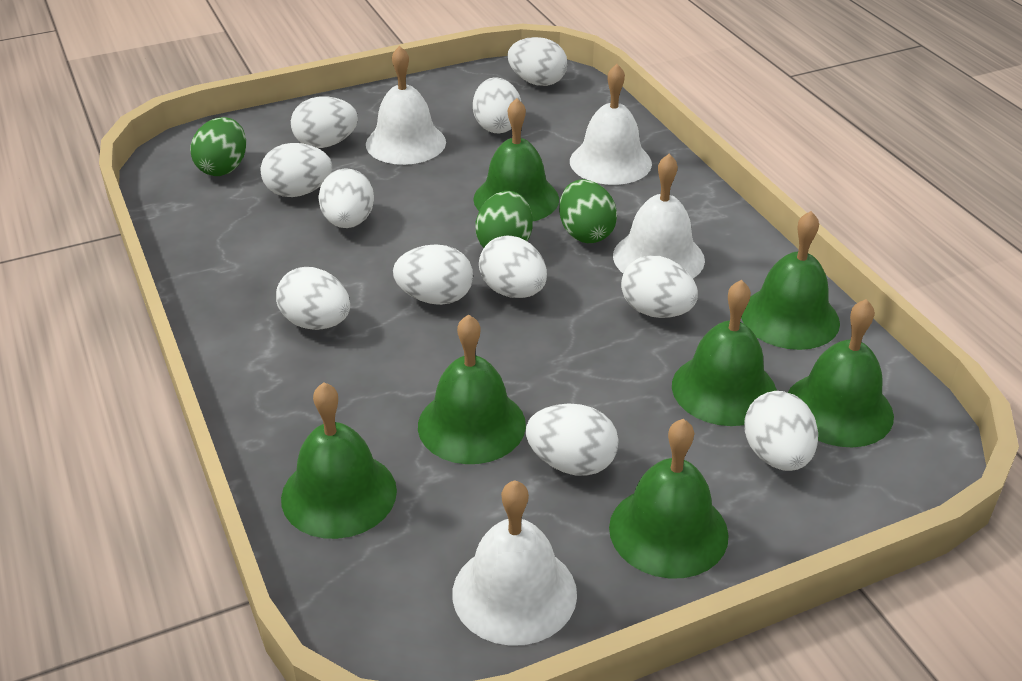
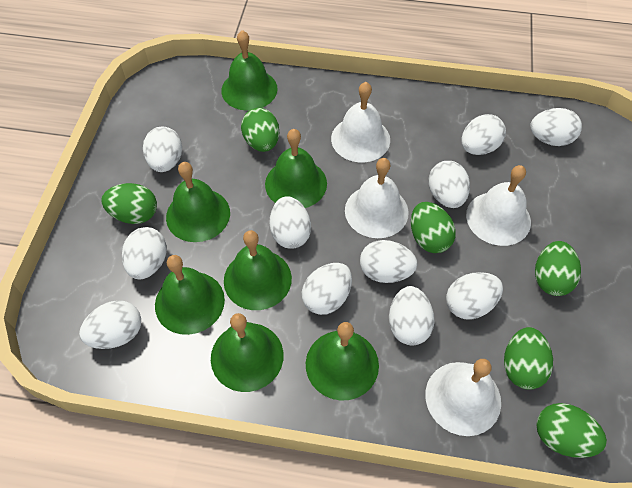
green egg: 3 -> 6

